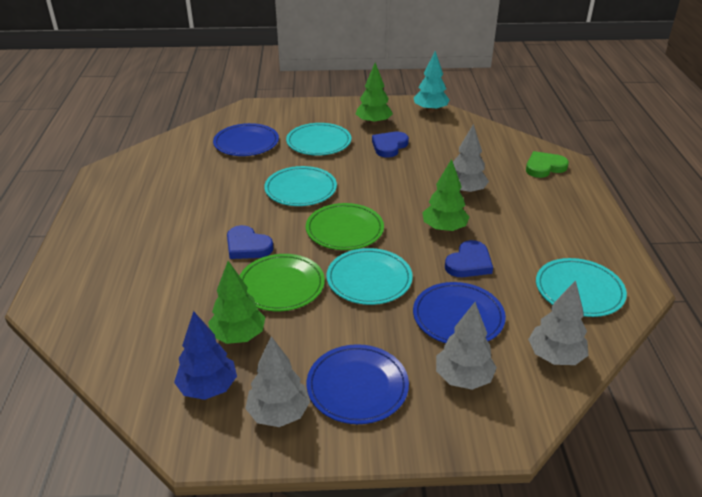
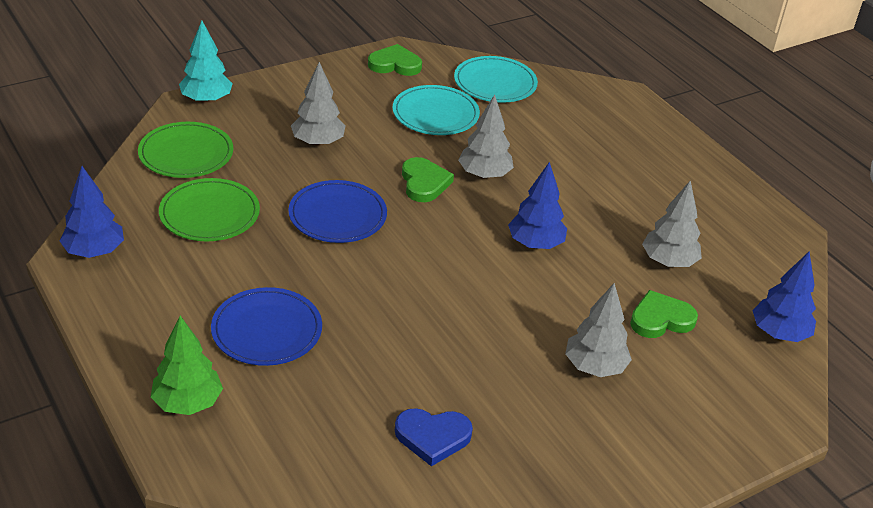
blue heart: 3 -> 1
blue plate: 3 -> 2
blue tree: 1 -> 3
green heart: 1 -> 3
green tree: 3 -> 1
turquoise plate: 4 -> 2

